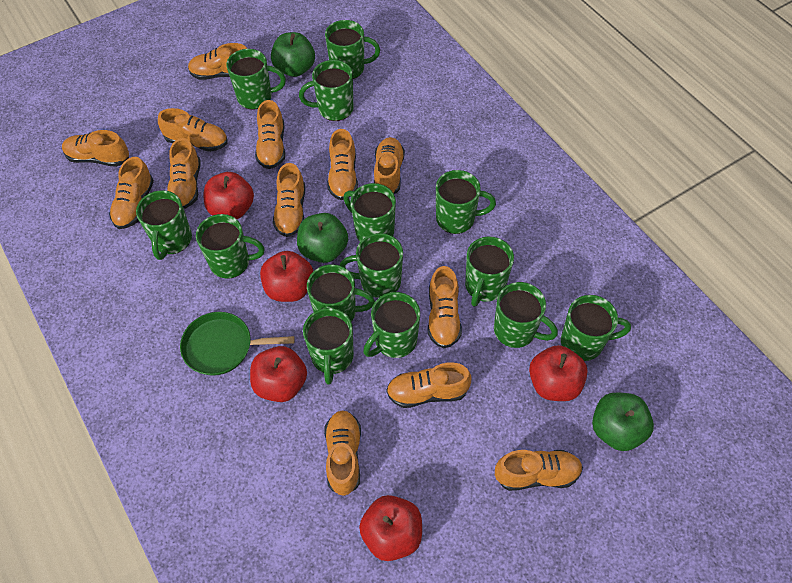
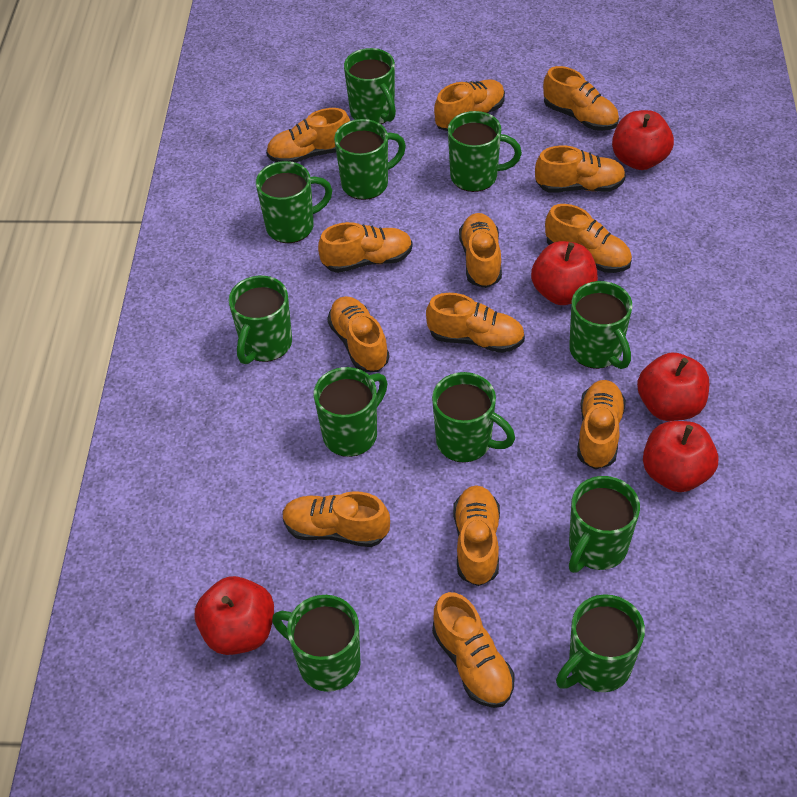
green apple: 3 -> 0
green mug: 14 -> 11
green pan: 1 -> 0

